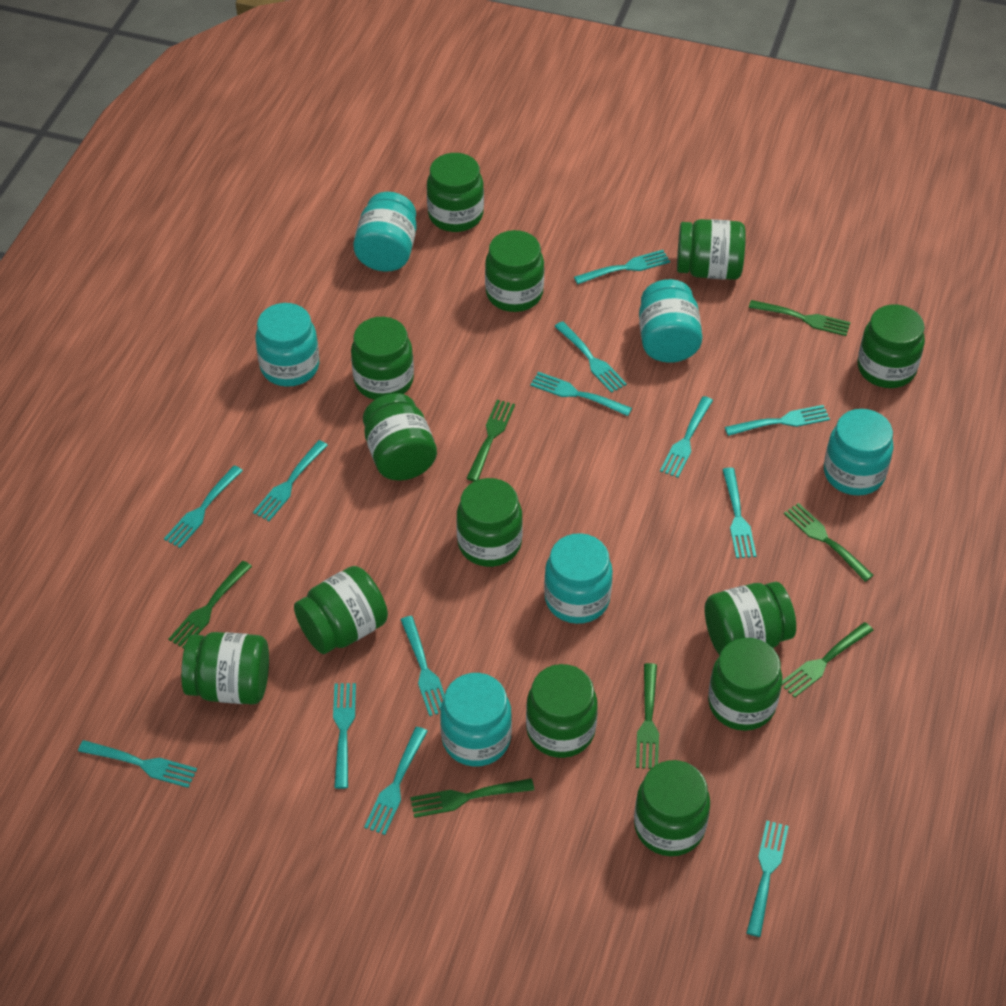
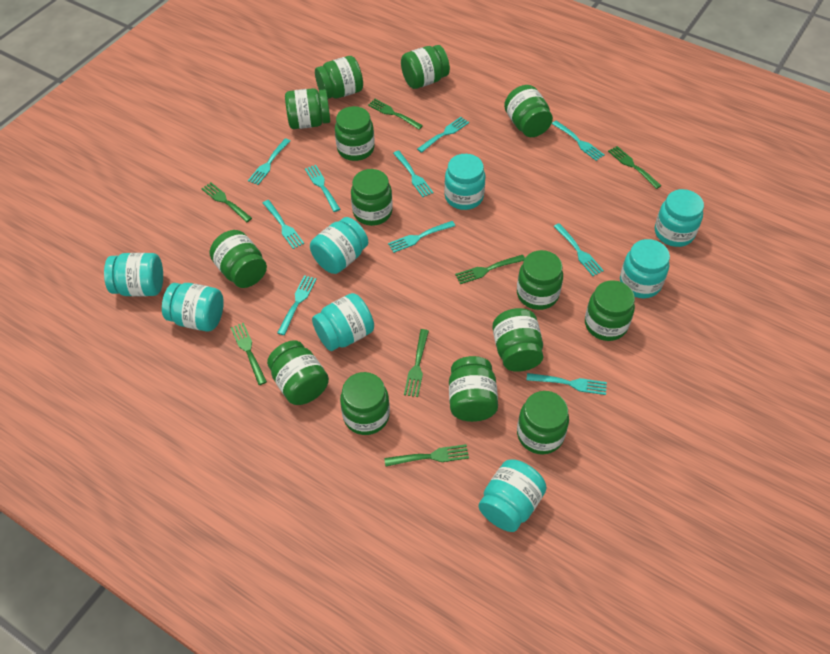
green jar: 13 -> 14
turquoise fork: 13 -> 10
turquoise jar: 6 -> 8

